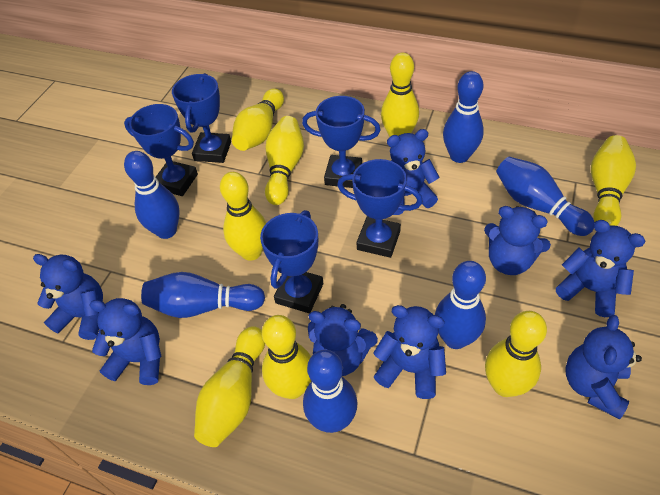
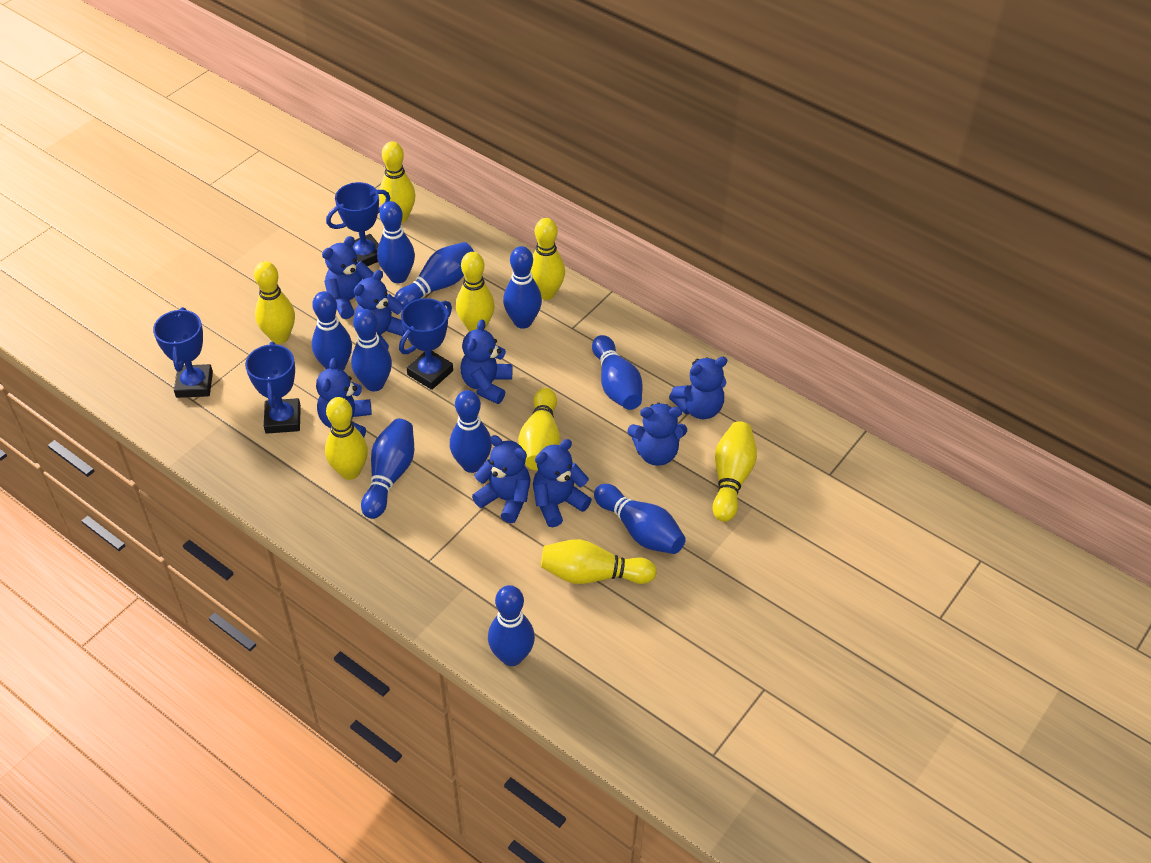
blue bowling pin: 6 -> 10
blue trophy: 5 -> 4

